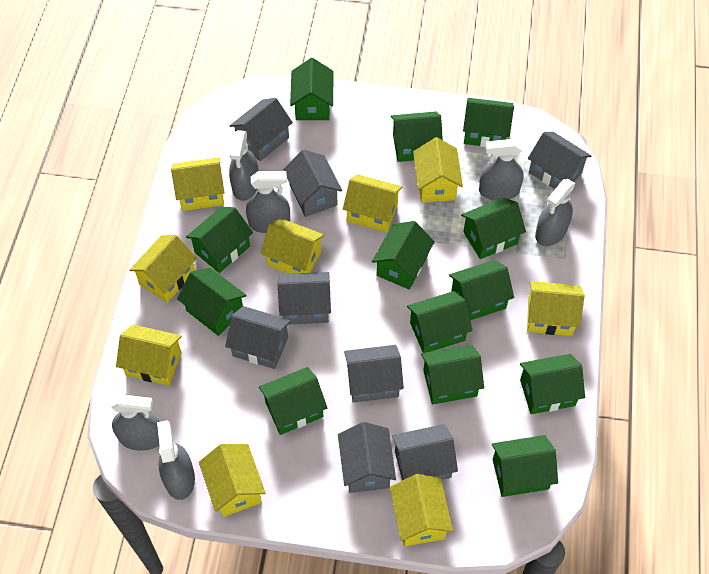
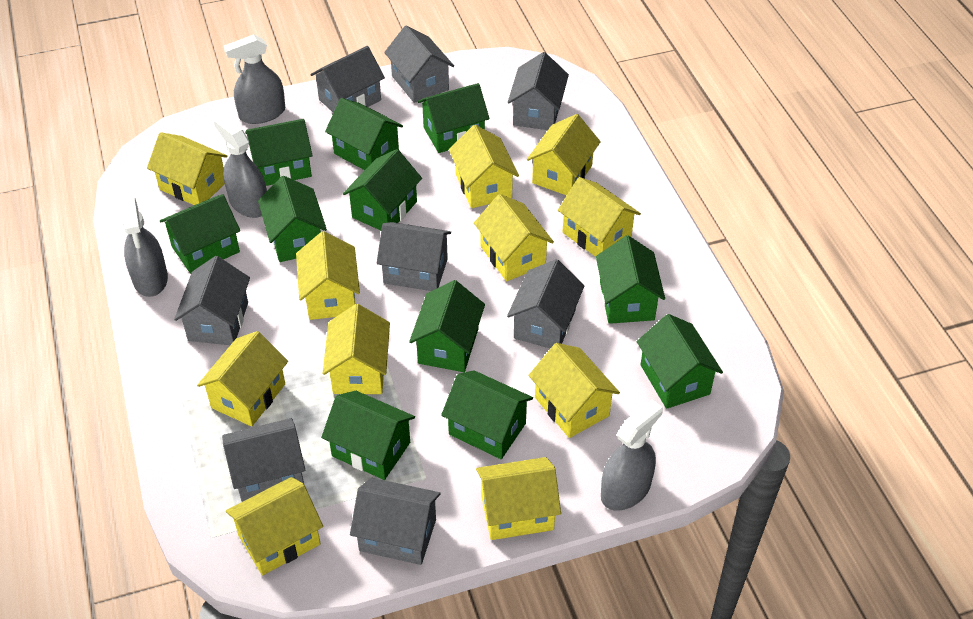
green house: 13 -> 11
grey spray bottle: 6 -> 4
yellow house: 9 -> 11

